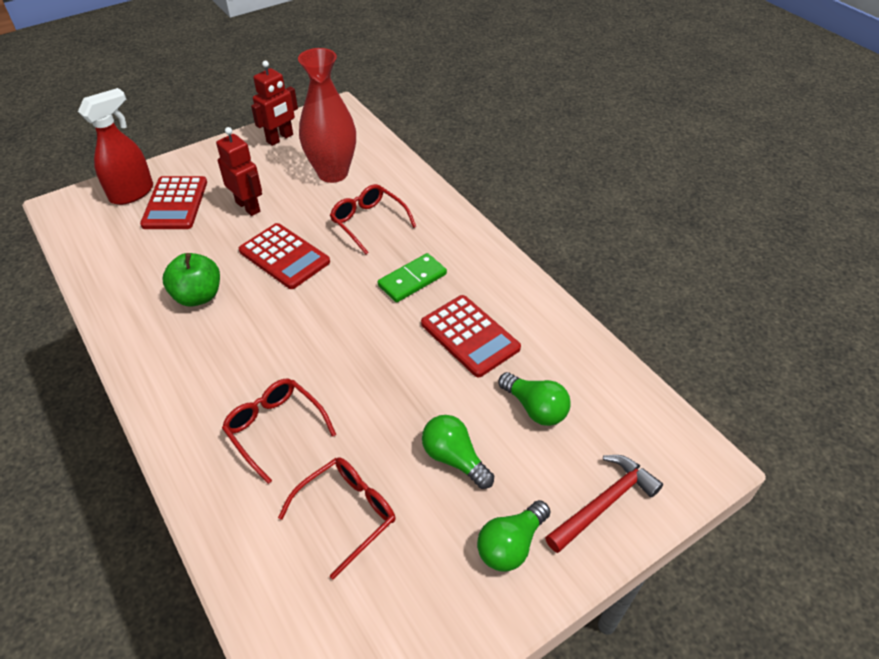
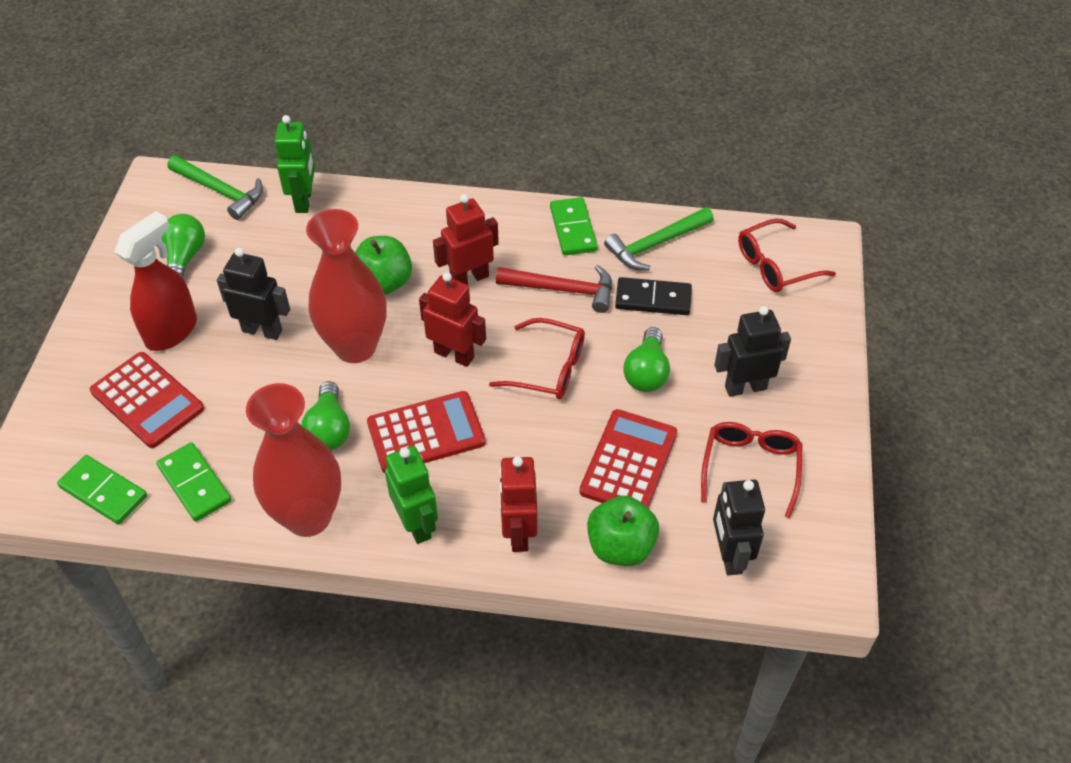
black domino: 0 -> 1
black robot: 0 -> 3
green apple: 1 -> 2
green domino: 1 -> 3
green hammer: 0 -> 2
green robot: 0 -> 2
red robot: 2 -> 3
red vase: 1 -> 2

